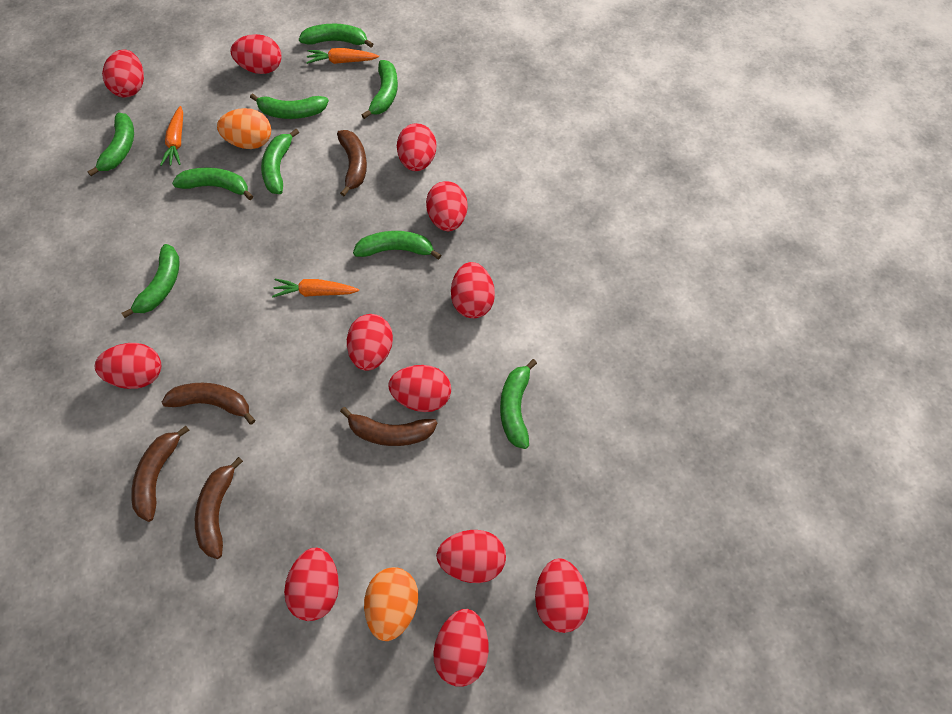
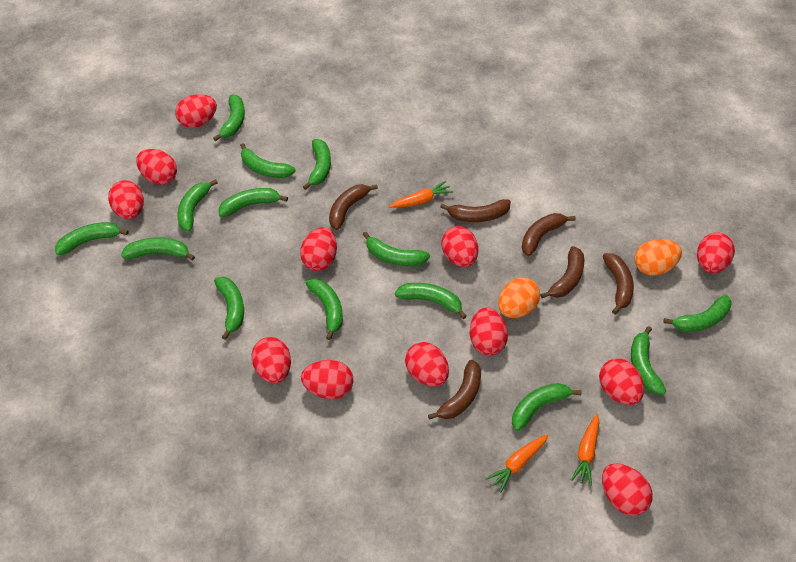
brown banana: 5 -> 6
green banana: 9 -> 14

